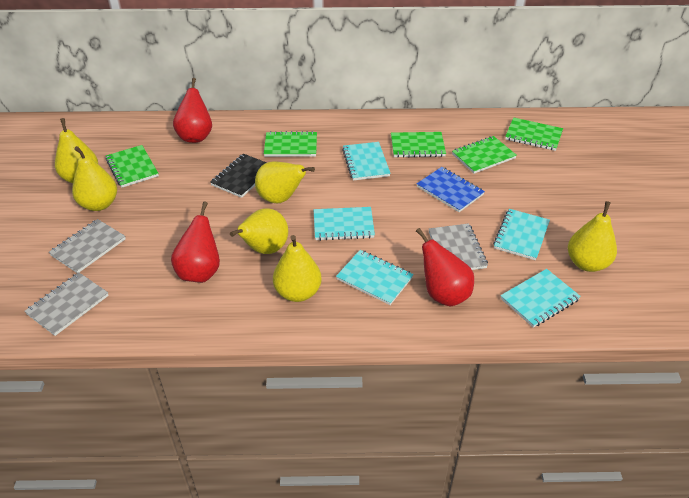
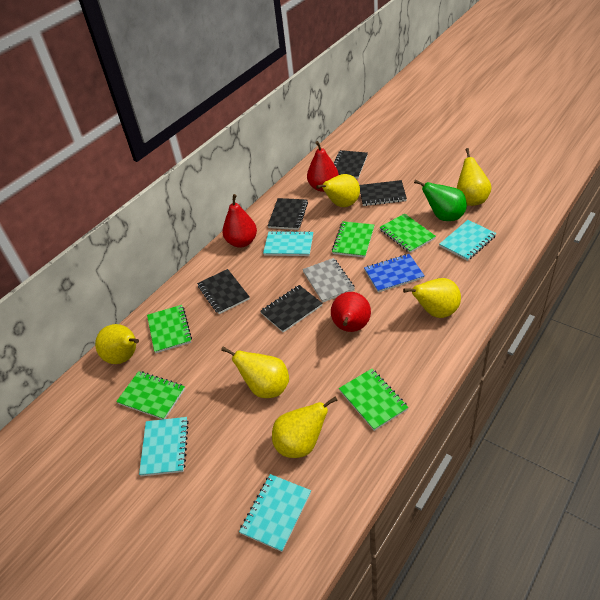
black notebook: 1 -> 5
green pear: 0 -> 1
grey notebook: 3 -> 1
turquoise notebook: 5 -> 4

